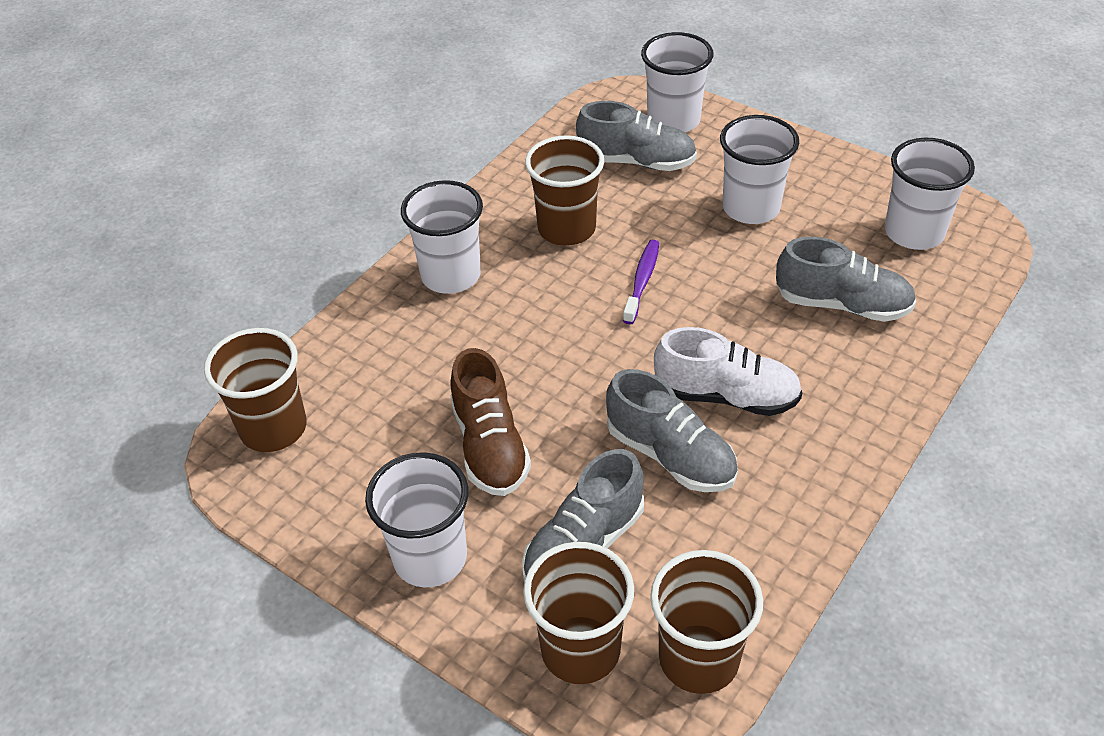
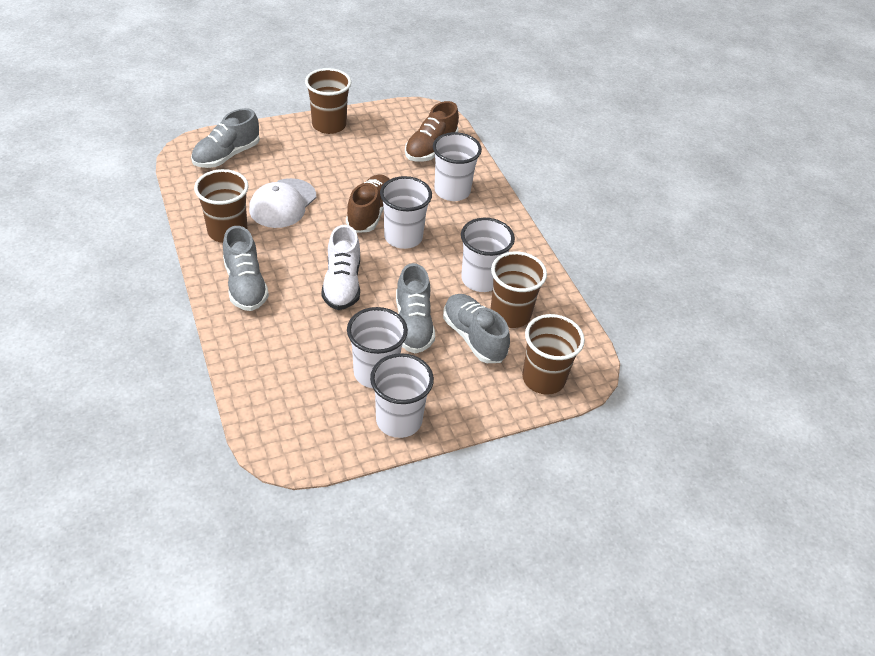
brown shoe: 1 -> 2
purple toothbrush: 1 -> 0
white cap: 0 -> 1

